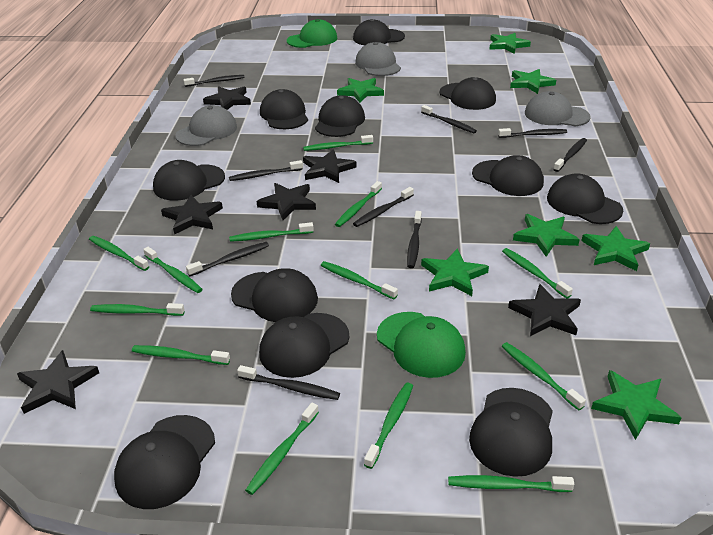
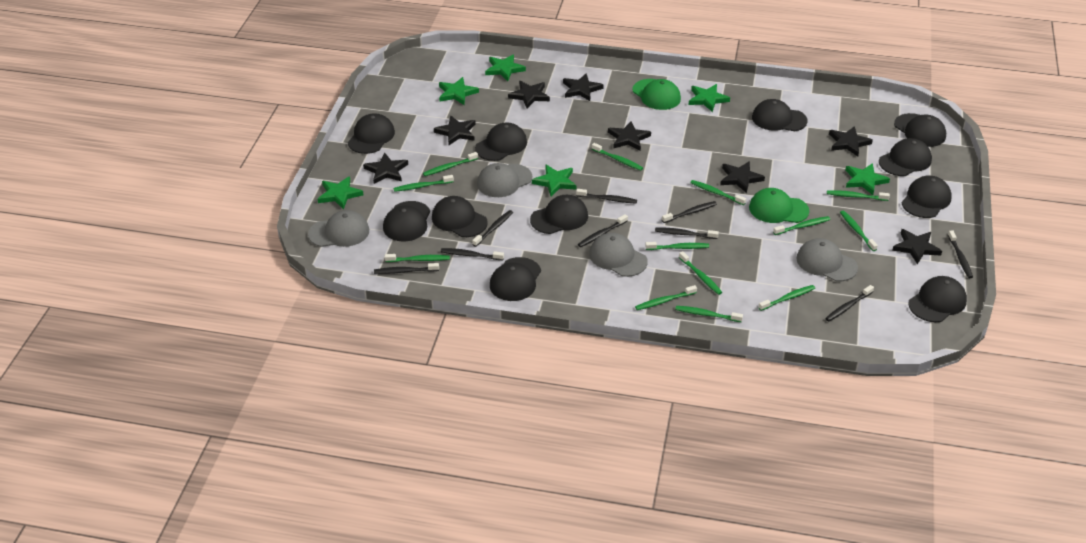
black star: 6 -> 8
green star: 7 -> 6
grey cap: 3 -> 4

